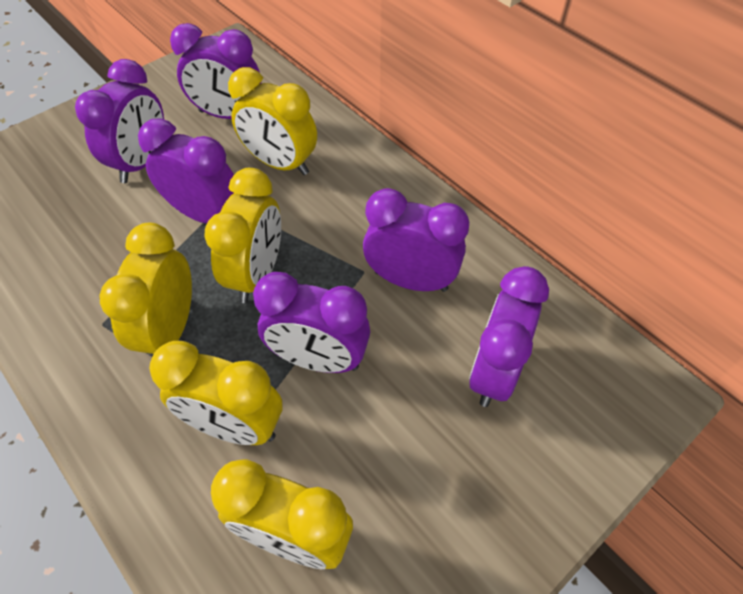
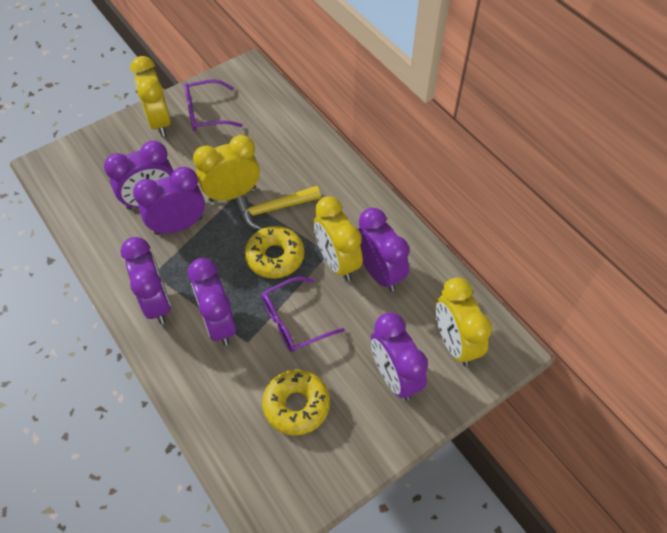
purple glasses: 0 -> 2
yellow clock: 5 -> 4
yellow donut: 0 -> 2
yellow hammer: 0 -> 1

